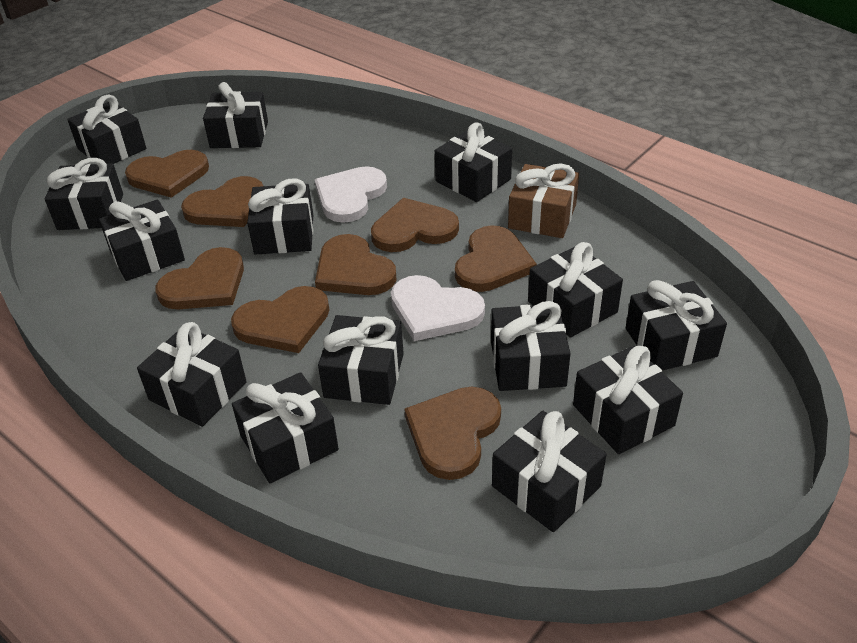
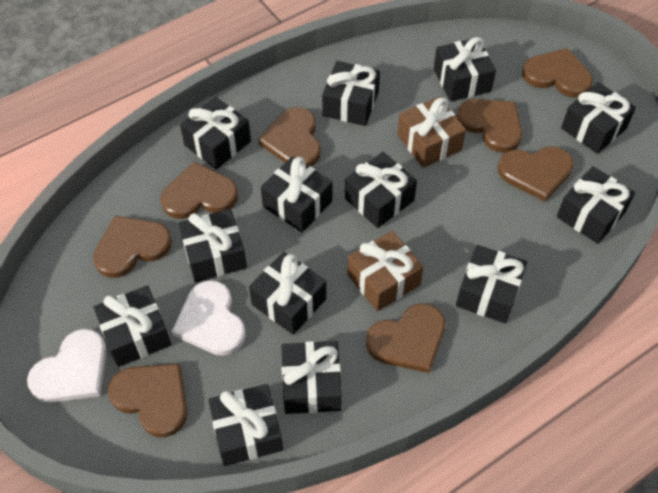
black gift: 14 -> 13
brown gift: 1 -> 2

